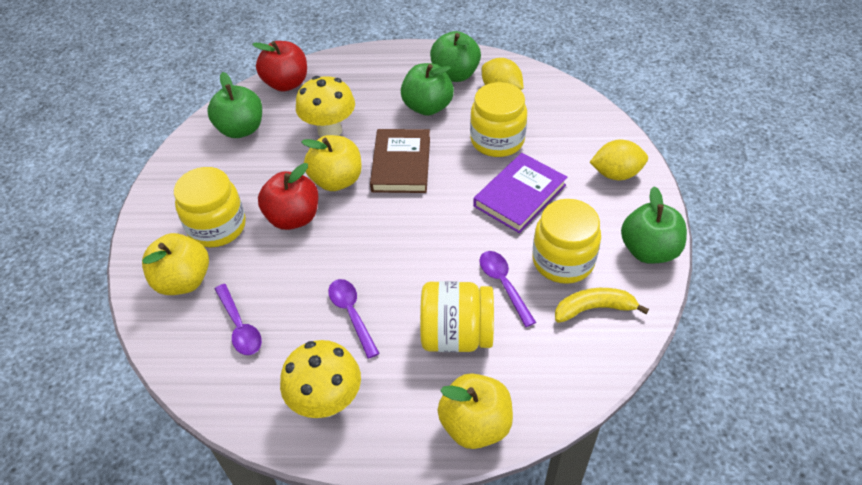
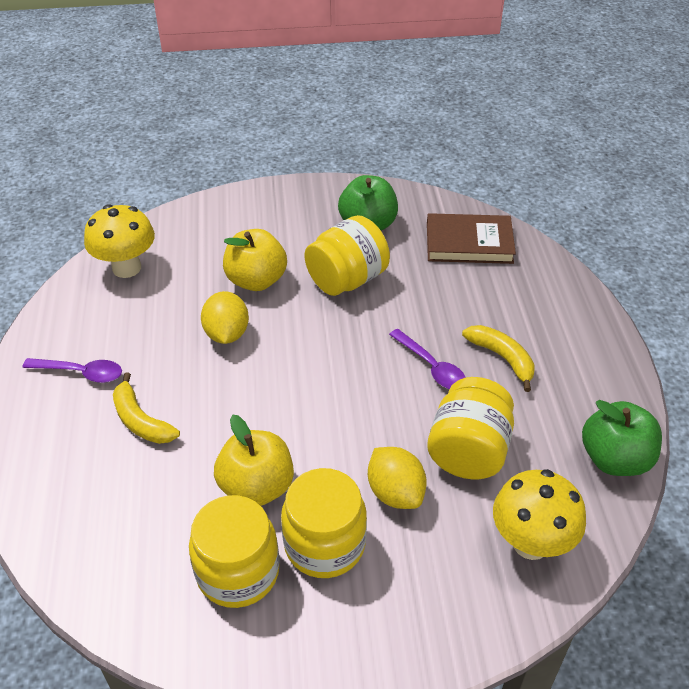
green apple: 4 -> 2
purple book: 1 -> 0
purple spoon: 3 -> 2
red apple: 2 -> 0
yellow apple: 3 -> 2
yellow banana: 1 -> 2

